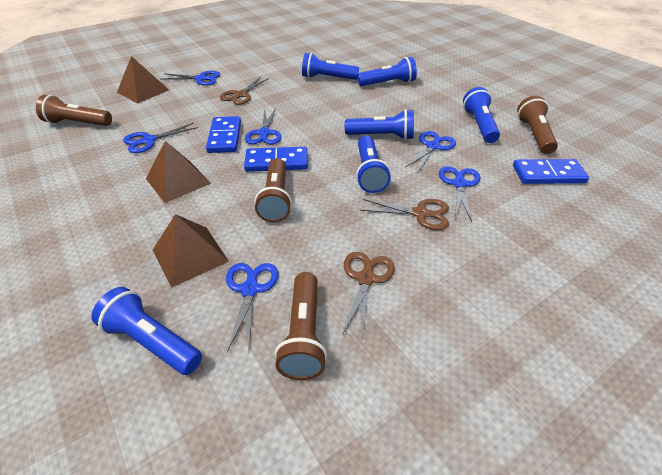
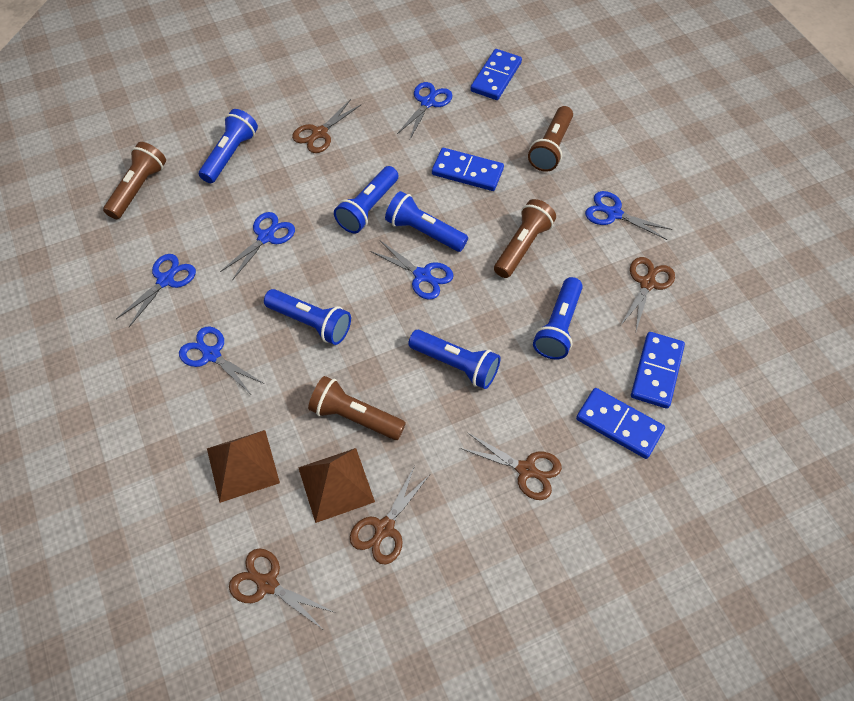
blue domino: 3 -> 4
brown pyramid: 3 -> 2
brown scissors: 3 -> 5

